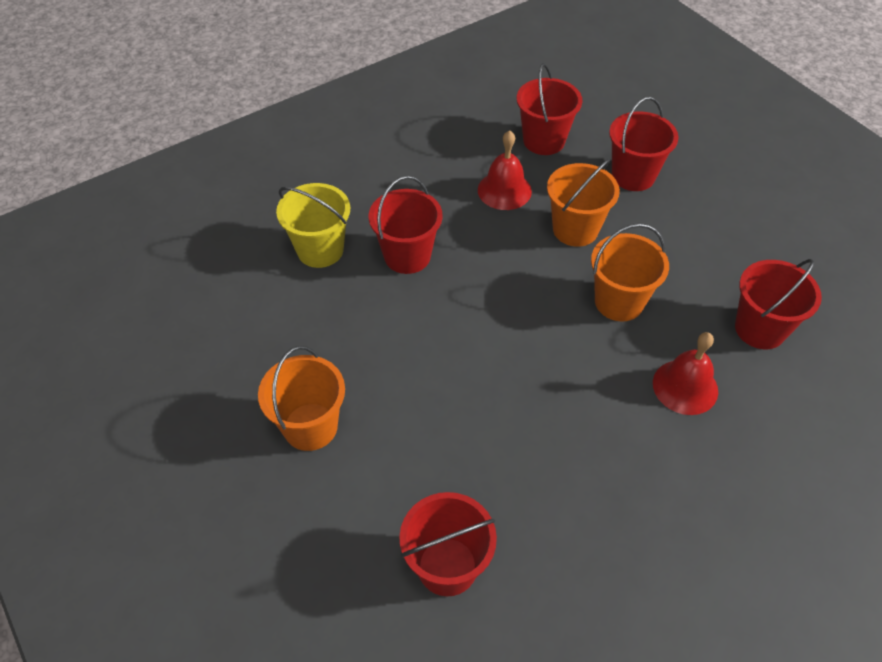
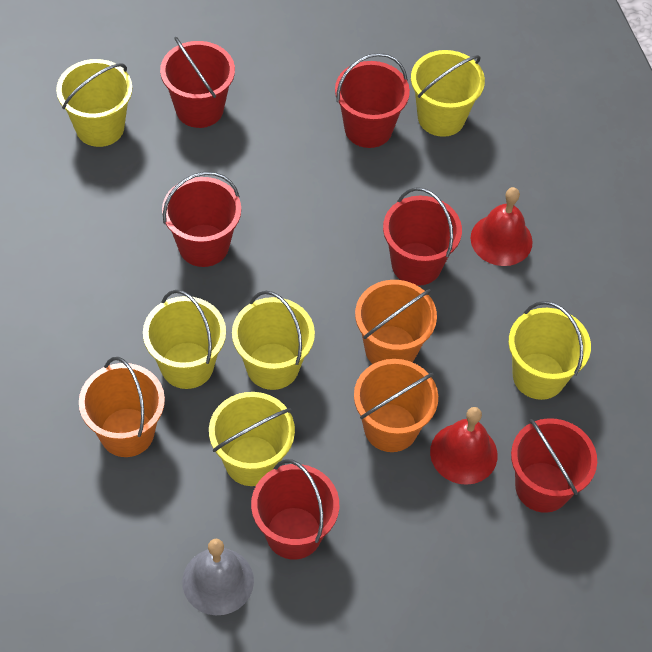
grey bell: 0 -> 1
red bucket: 5 -> 6
yellow bucket: 1 -> 6

